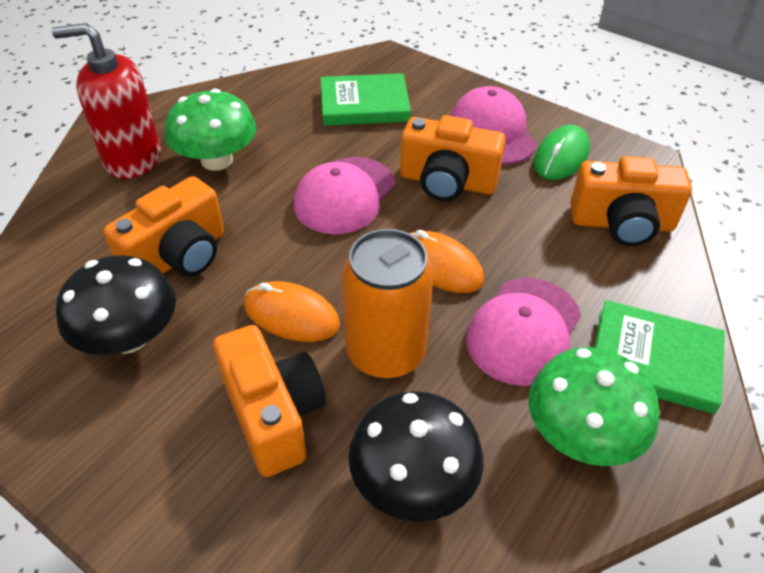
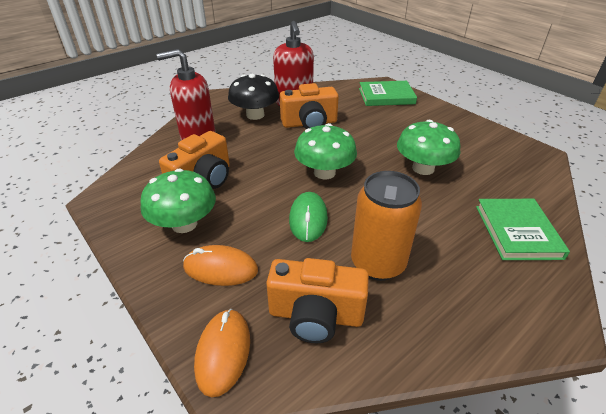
black mushroom: 2 -> 1
green mushroom: 2 -> 3
orange camera: 4 -> 3
pink cap: 3 -> 0
red soap dispenser: 1 -> 2

